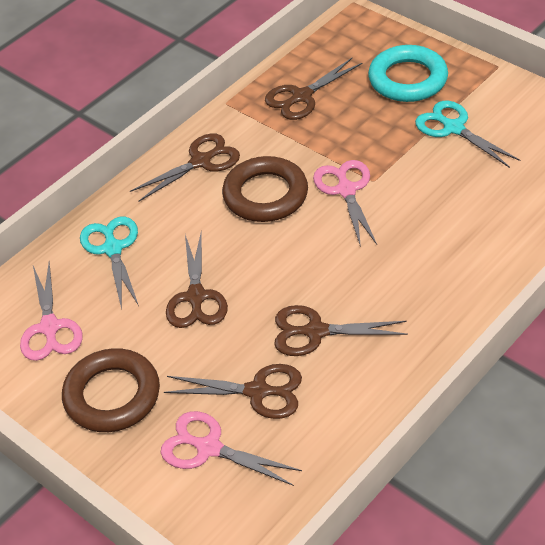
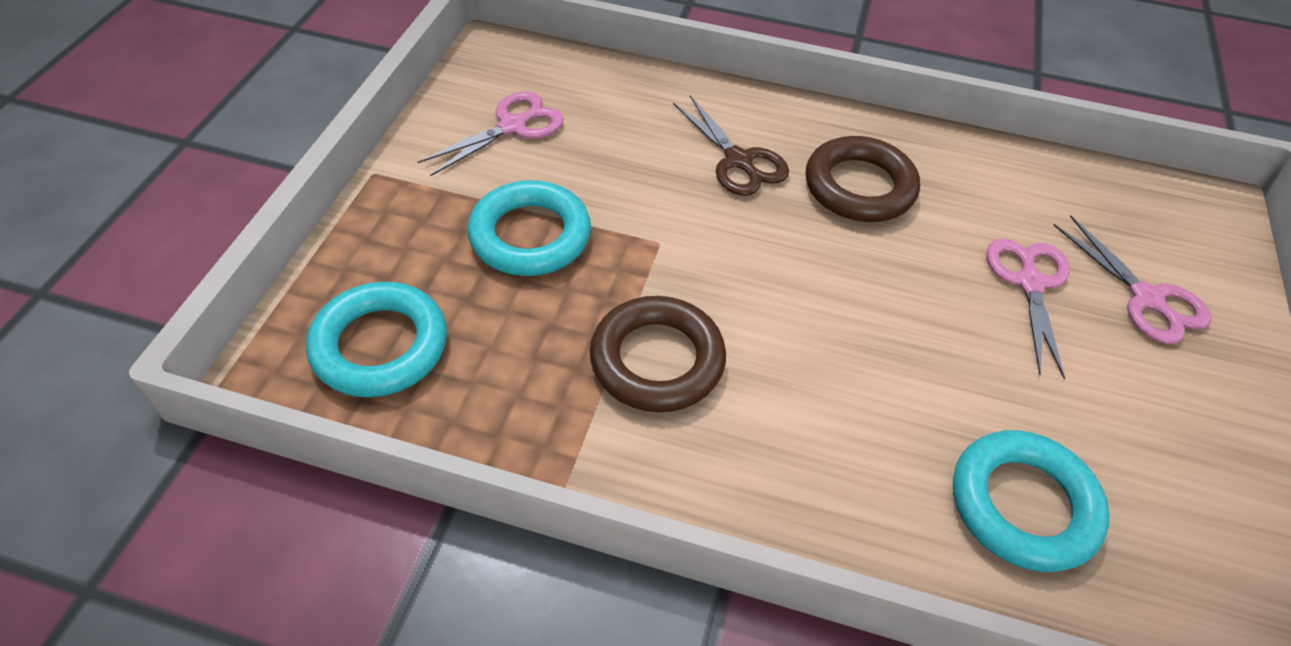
brown scissors: 5 -> 1
turquoise ring: 1 -> 3
turquoise scissors: 2 -> 0

